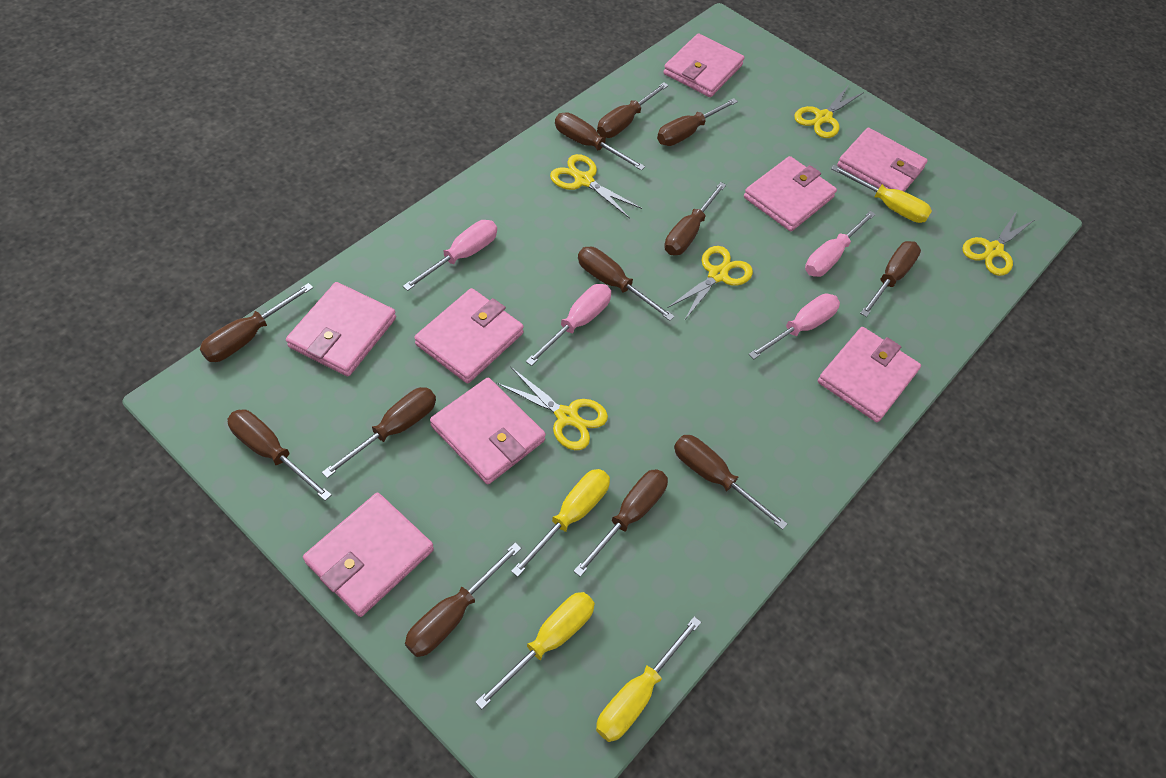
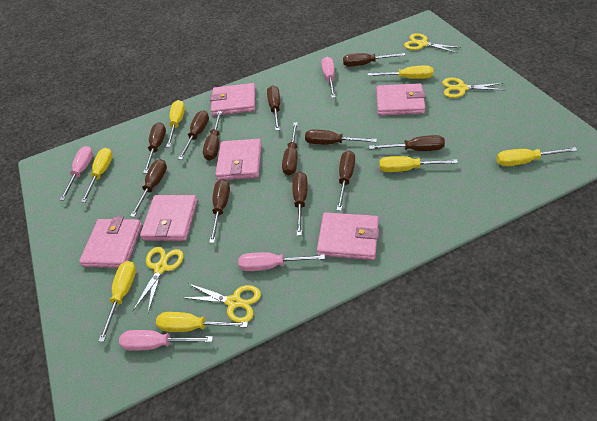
pink wallet: 8 -> 6
yellow scissors: 5 -> 4
yellow screwdriver: 4 -> 7

